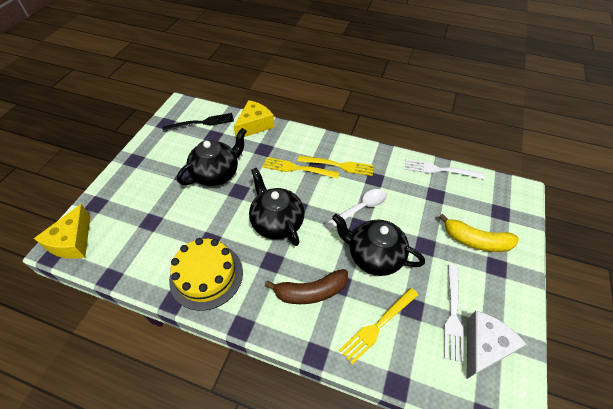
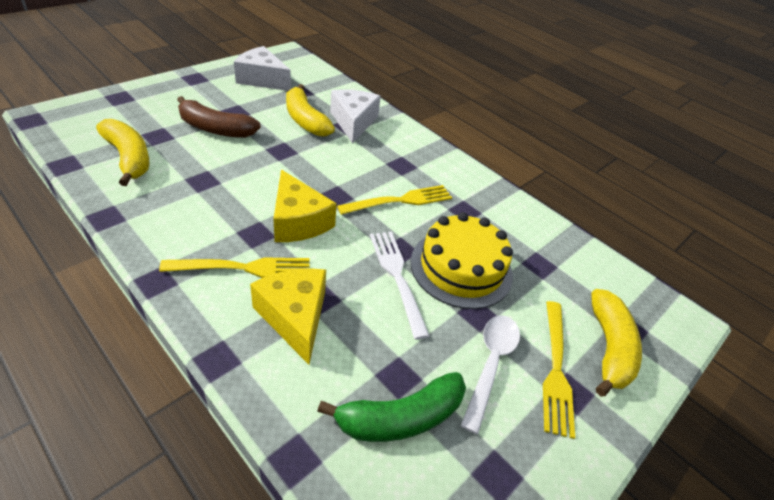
black fork: 1 -> 0
black teapot: 3 -> 0
green banana: 0 -> 1
white cheese: 1 -> 2
white fork: 2 -> 1
yellow banana: 1 -> 3

